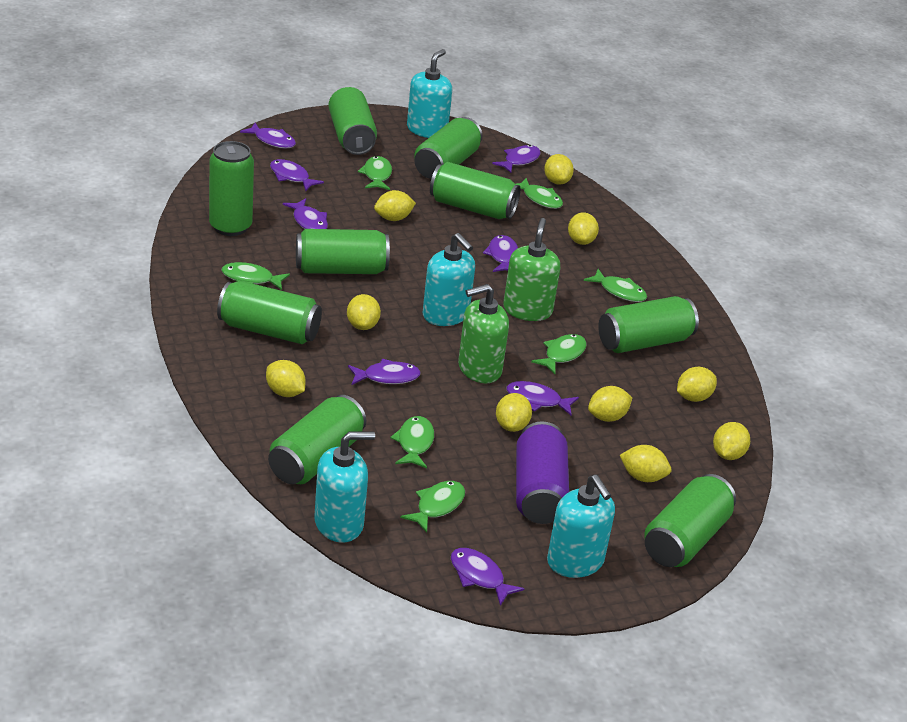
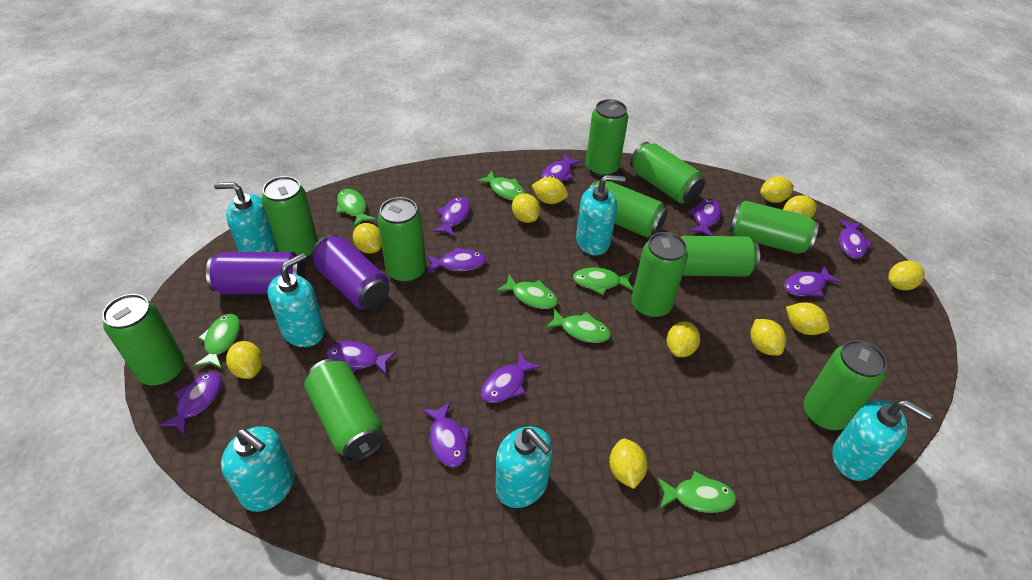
green can: 9 -> 11
green soap dispenser: 2 -> 0
purple can: 1 -> 2
purple fish: 8 -> 10
turquoise soap dispenser: 4 -> 6
yellow lemon: 10 -> 11

